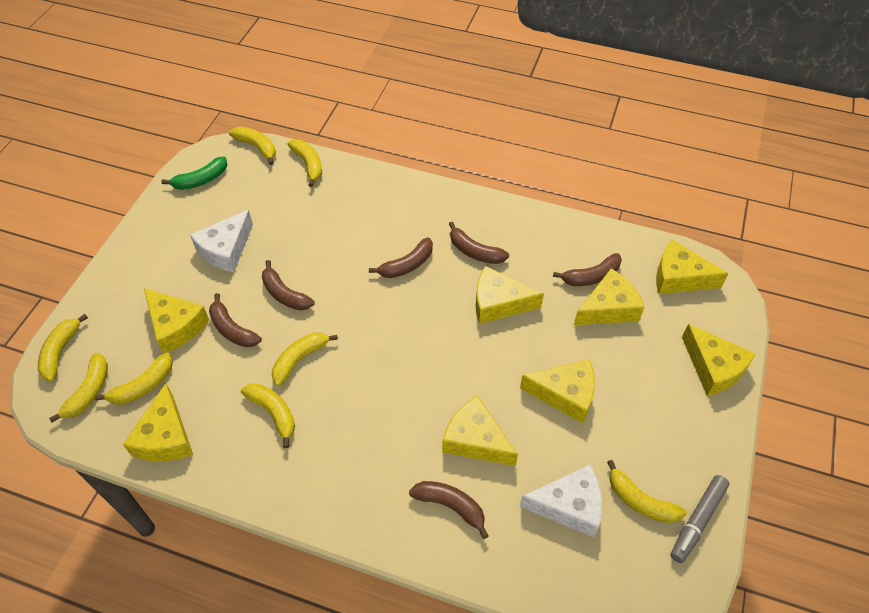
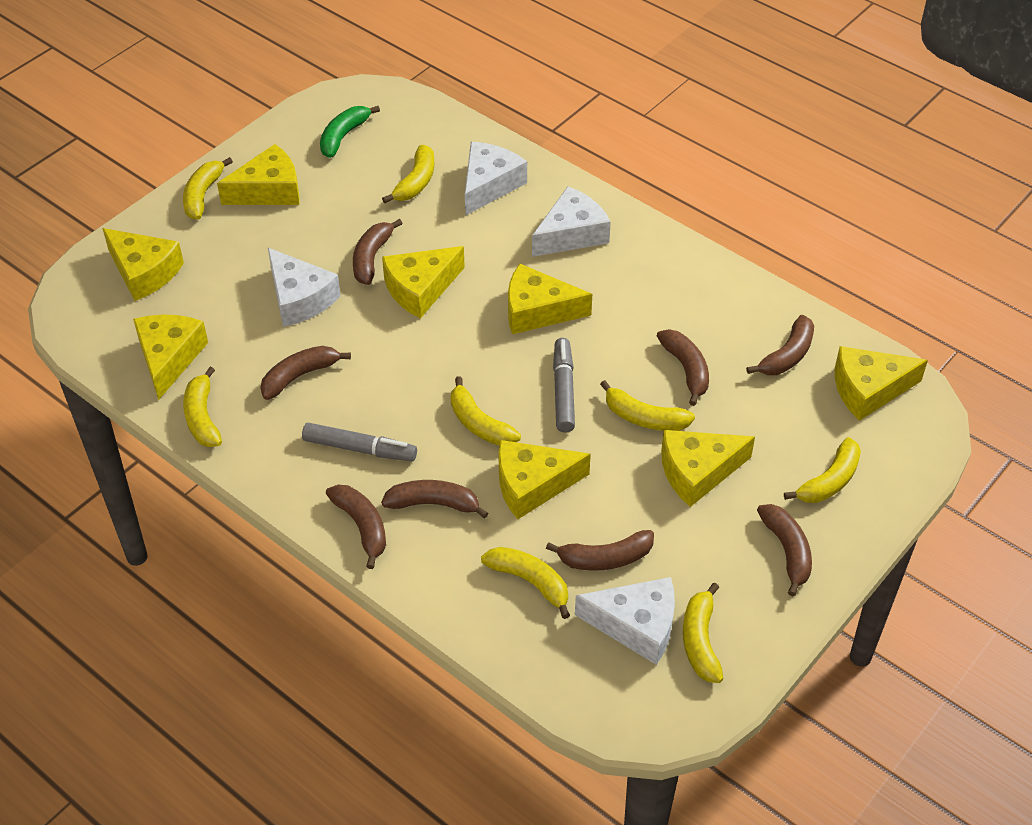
brown banana: 6 -> 8
grey marker: 1 -> 2
white cheese: 2 -> 4

